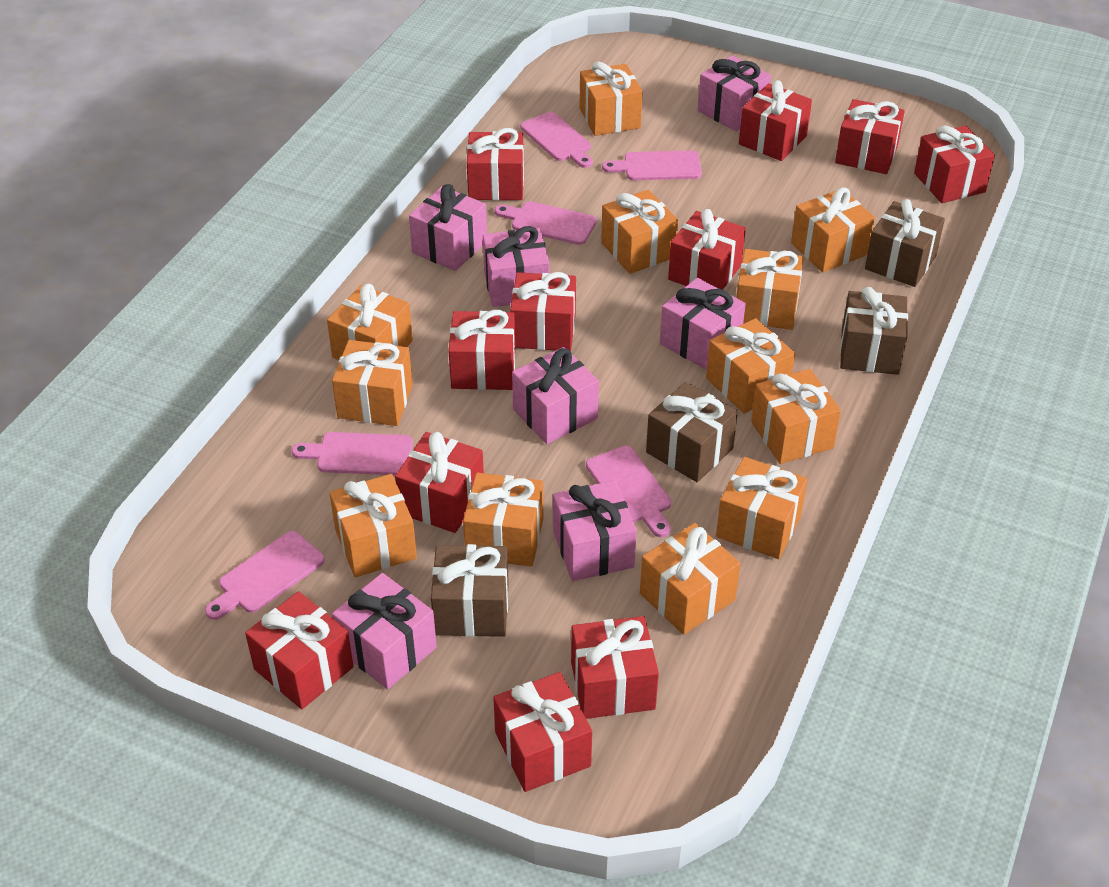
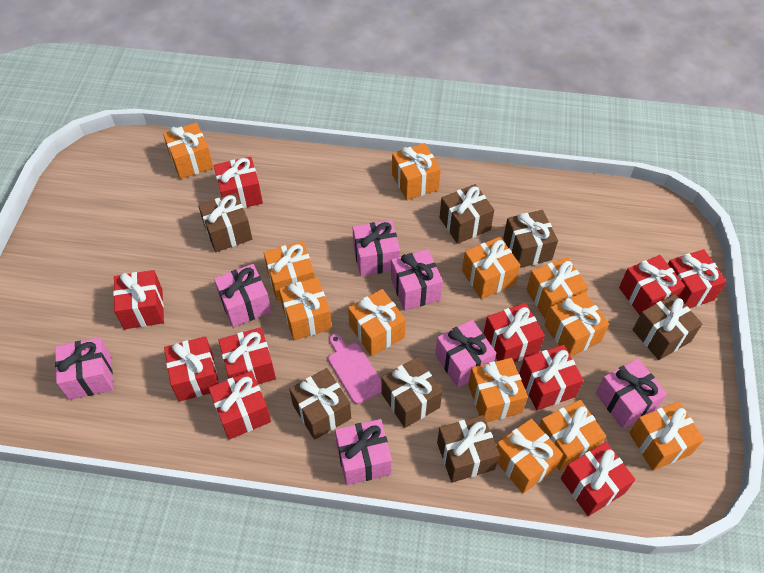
brown gift: 4 -> 7
pink cutting board: 6 -> 1
red gift: 11 -> 10

